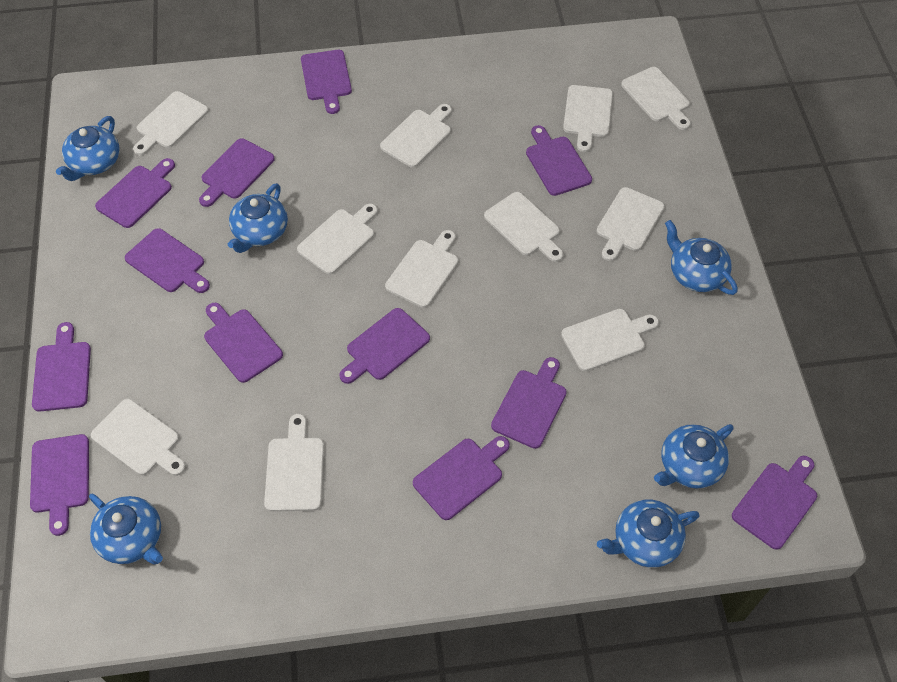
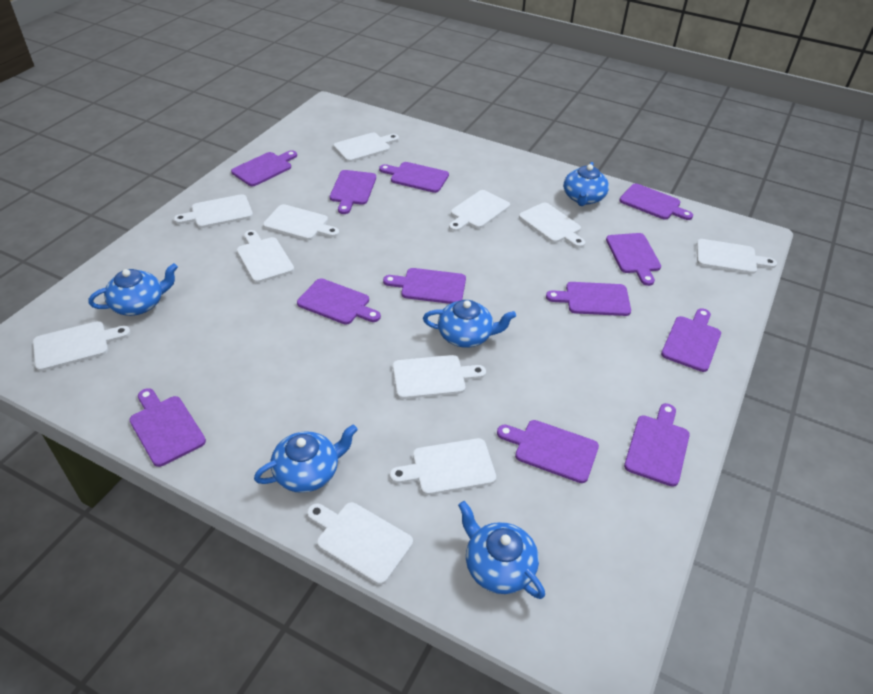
blue teapot: 6 -> 5

